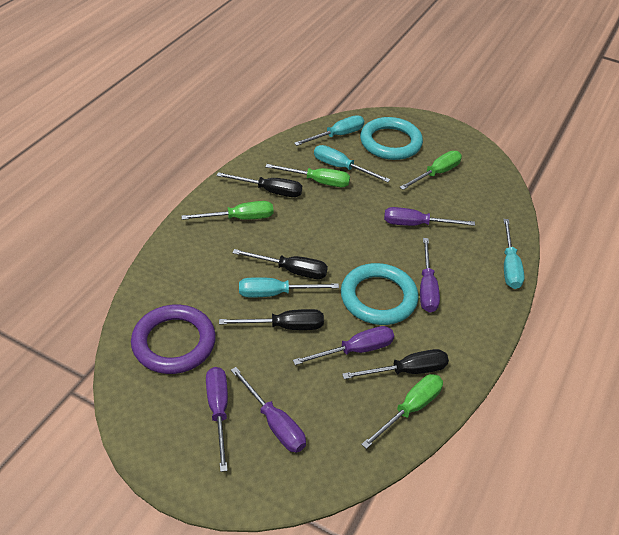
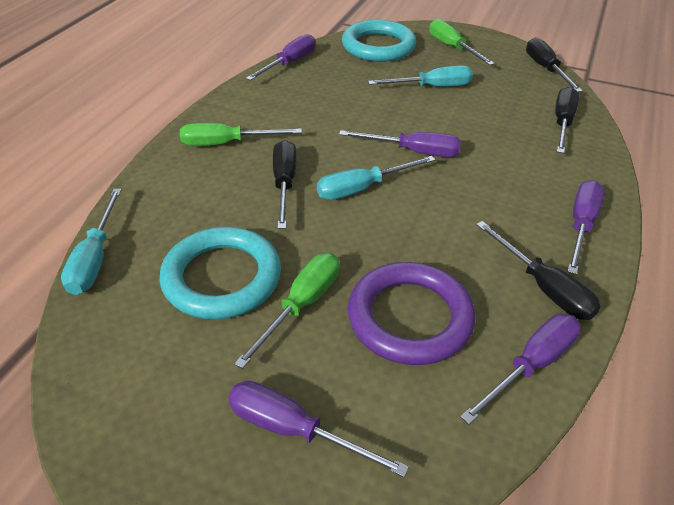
green screwdriver: 4 -> 3
turquoise screwdriver: 4 -> 3

